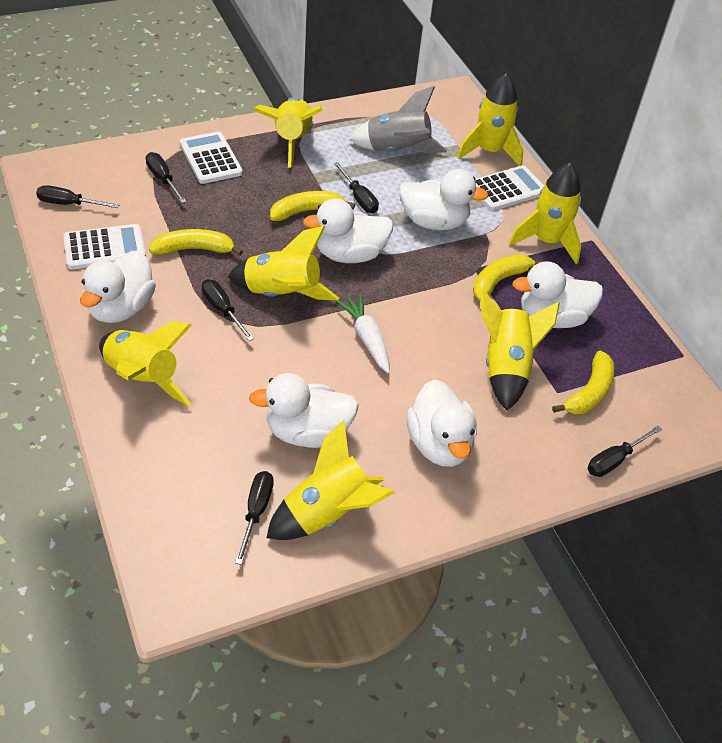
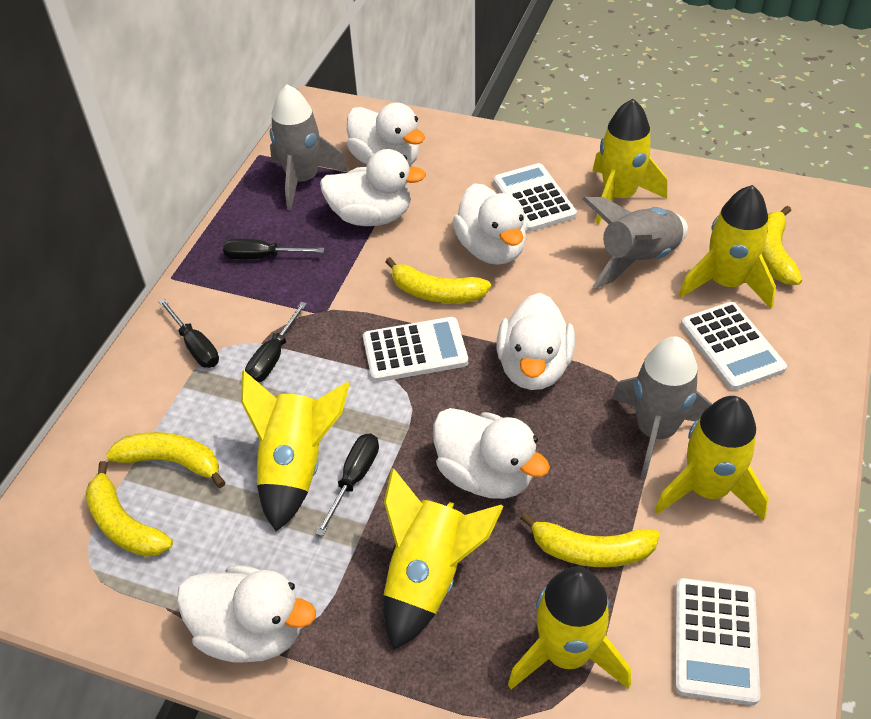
black screwdriver: 6 -> 4
grey rocket: 1 -> 3
white calculator: 3 -> 4
white carrot: 1 -> 0
yellow banana: 4 -> 5
yellow rocket: 7 -> 6

